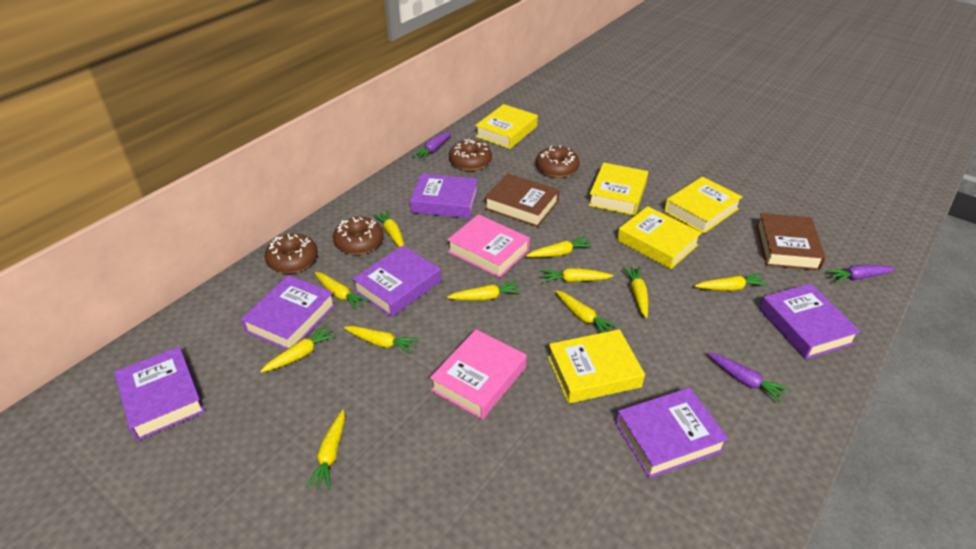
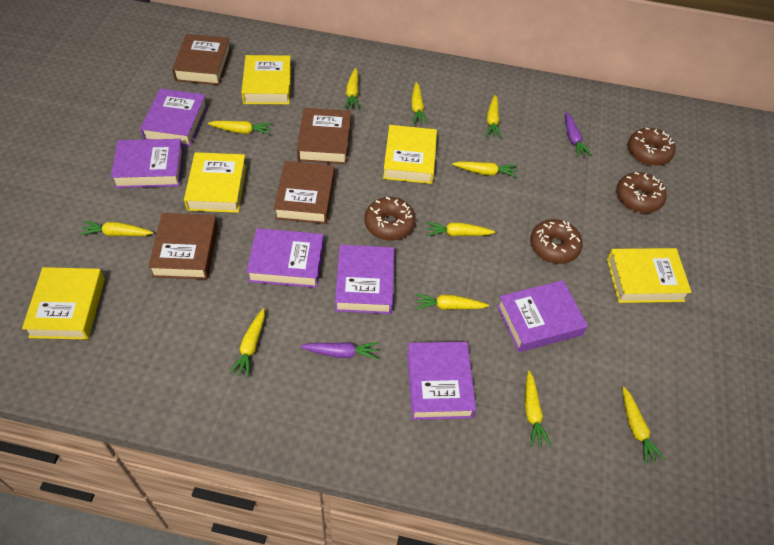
brown book: 2 -> 4
pink book: 2 -> 0
purple carrot: 3 -> 2

